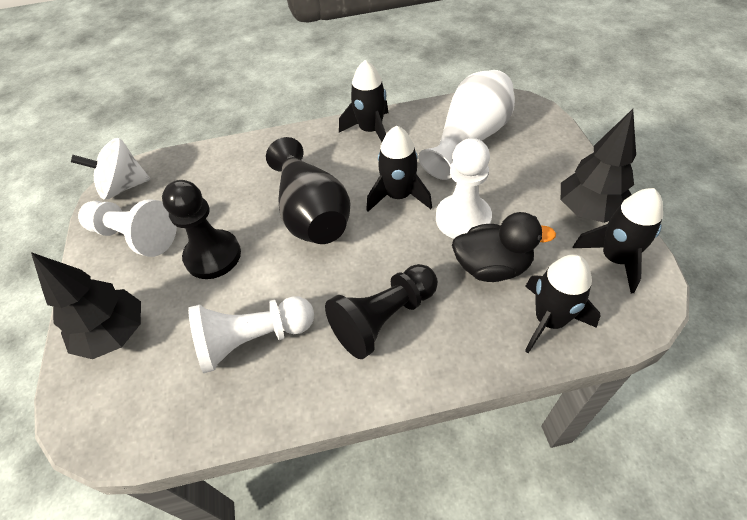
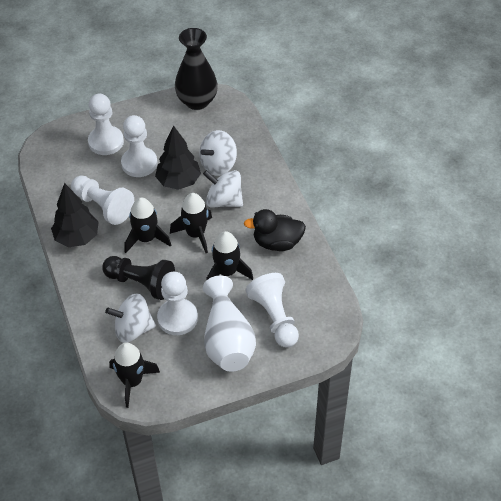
black pawn: 2 -> 1
white pawn: 3 -> 5
white spinning top: 1 -> 3

